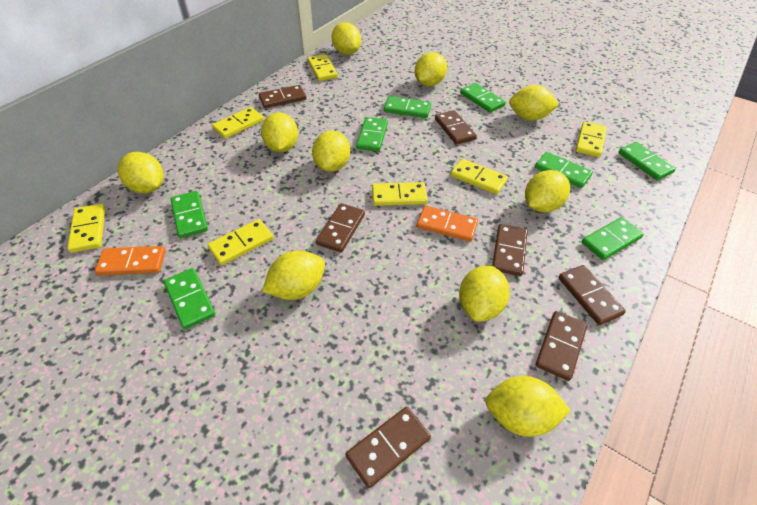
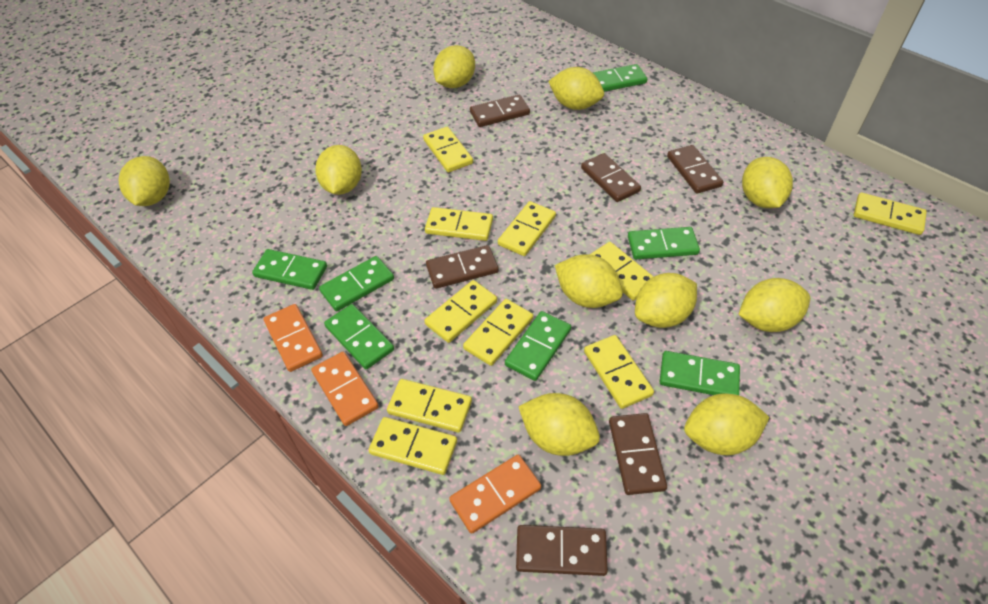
brown domino: 7 -> 6
green domino: 8 -> 7
orange domino: 2 -> 3
yellow domino: 7 -> 10

